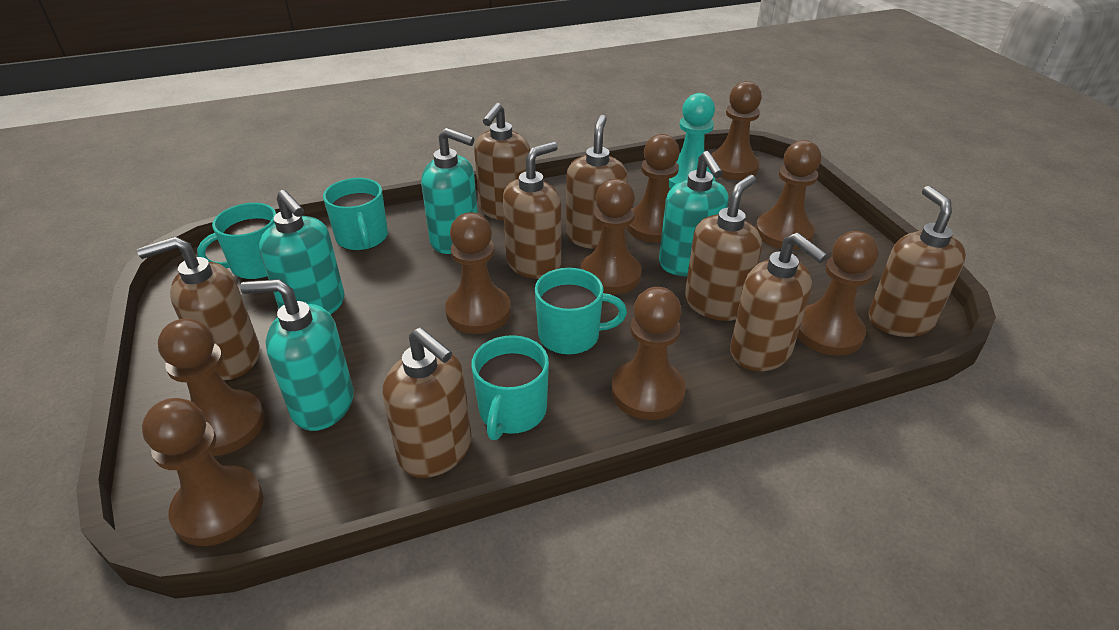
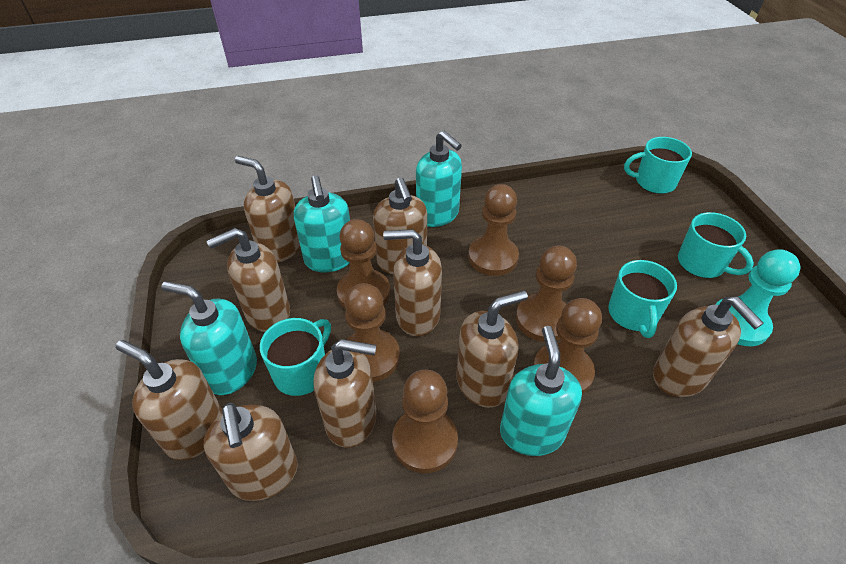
brown pawn: 9 -> 6
brown soap dispenser: 8 -> 9

